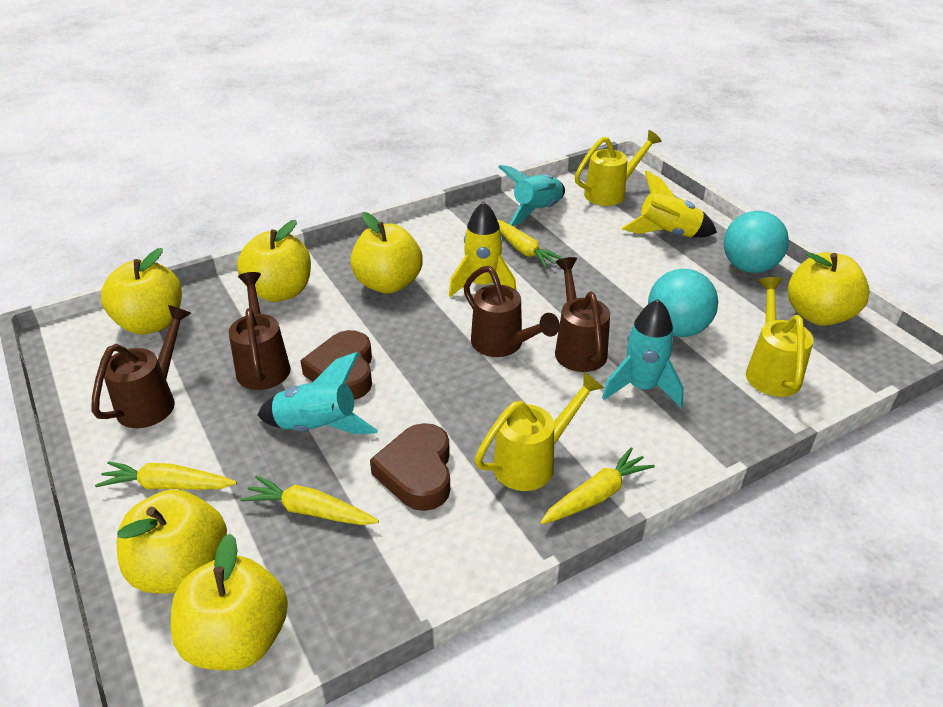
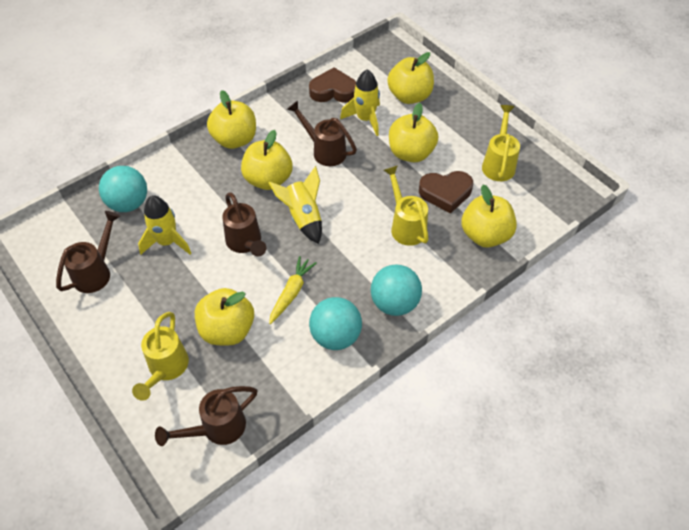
turquoise ball: 2 -> 3
turquoise rocket: 3 -> 0
yellow carrot: 4 -> 1
yellow rocket: 2 -> 3

